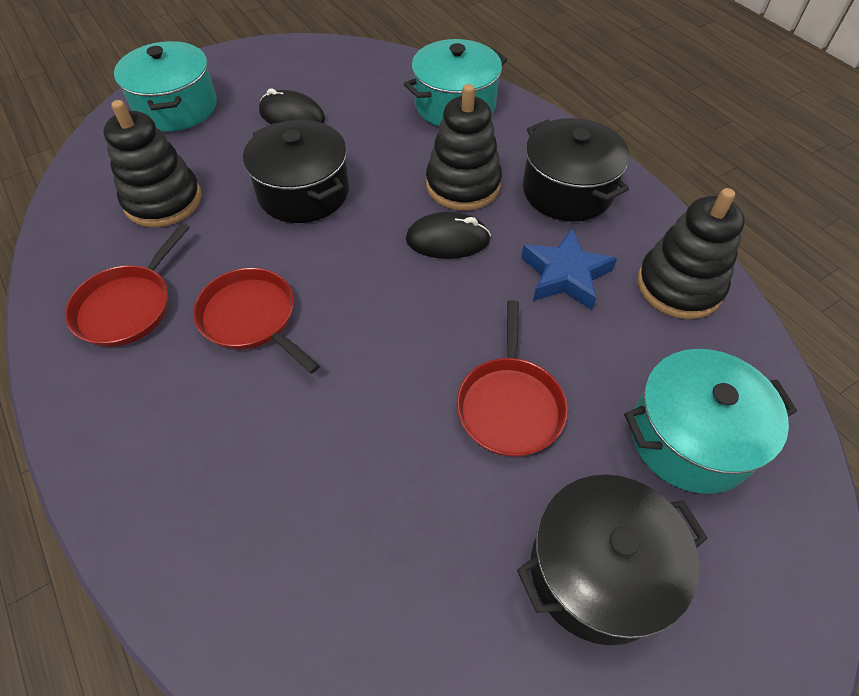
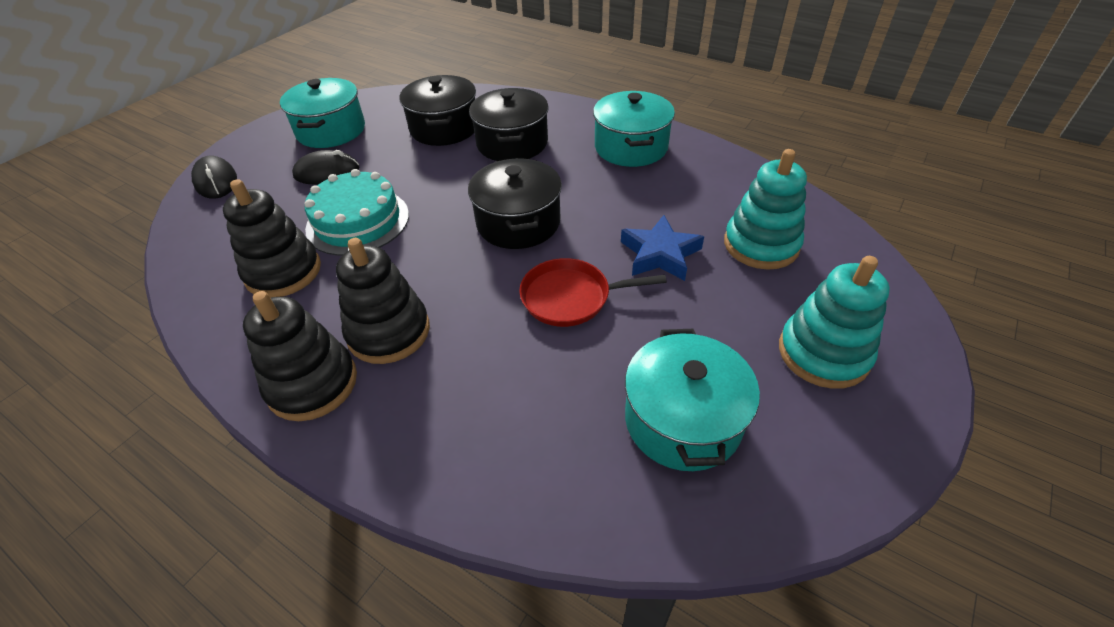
red pan: 3 -> 1
turquoise cake: 0 -> 1
turquoise stacking toy: 0 -> 2

